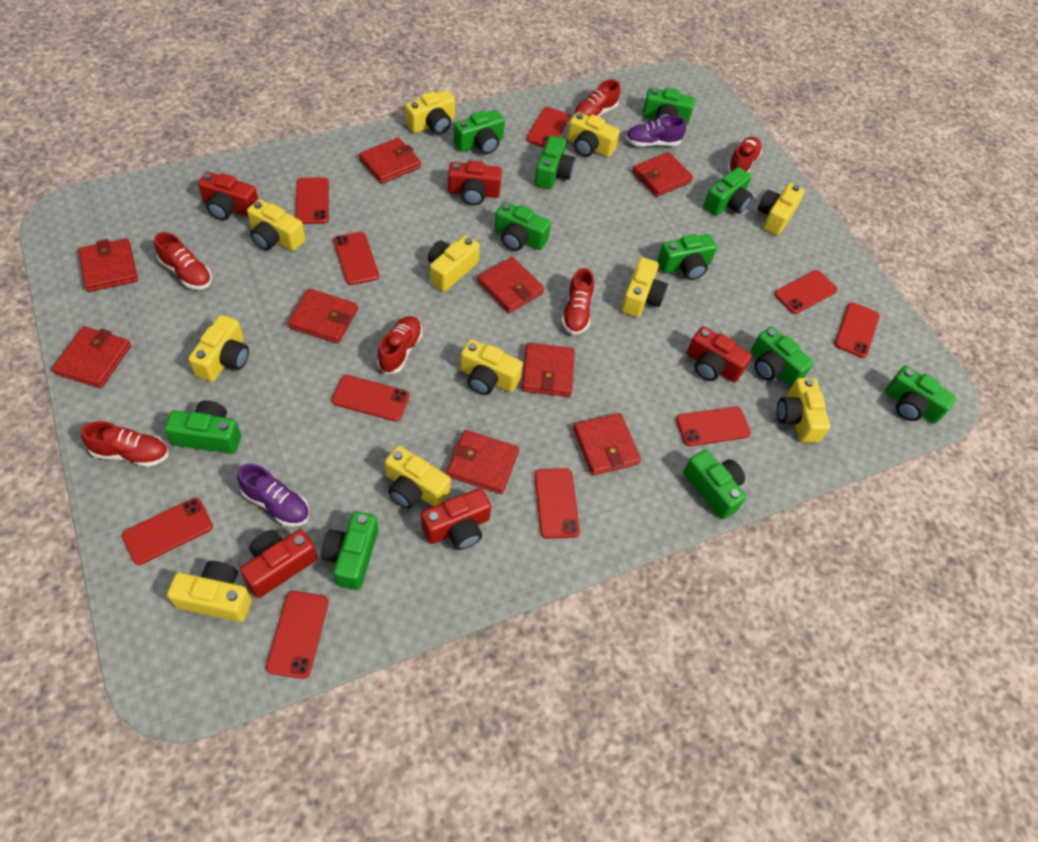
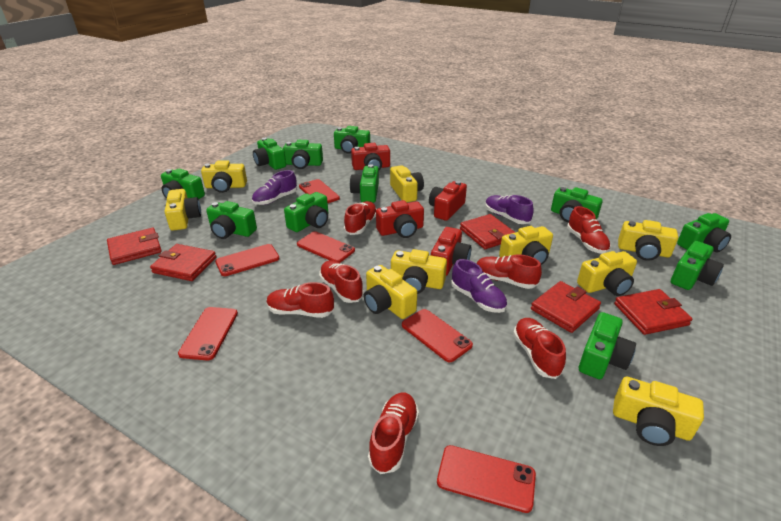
purple shoe: 2 -> 3
red camera: 5 -> 4
red phone: 10 -> 6
red shoe: 6 -> 7
red wallet: 9 -> 5
yellow camera: 11 -> 9

